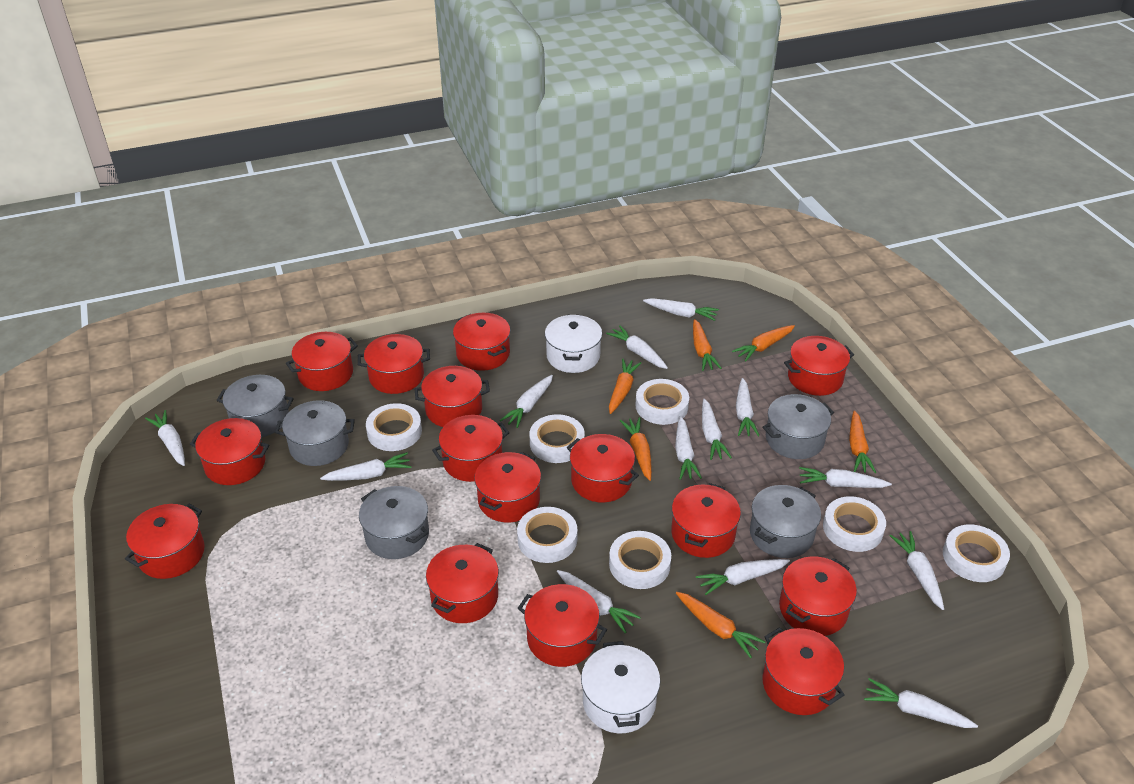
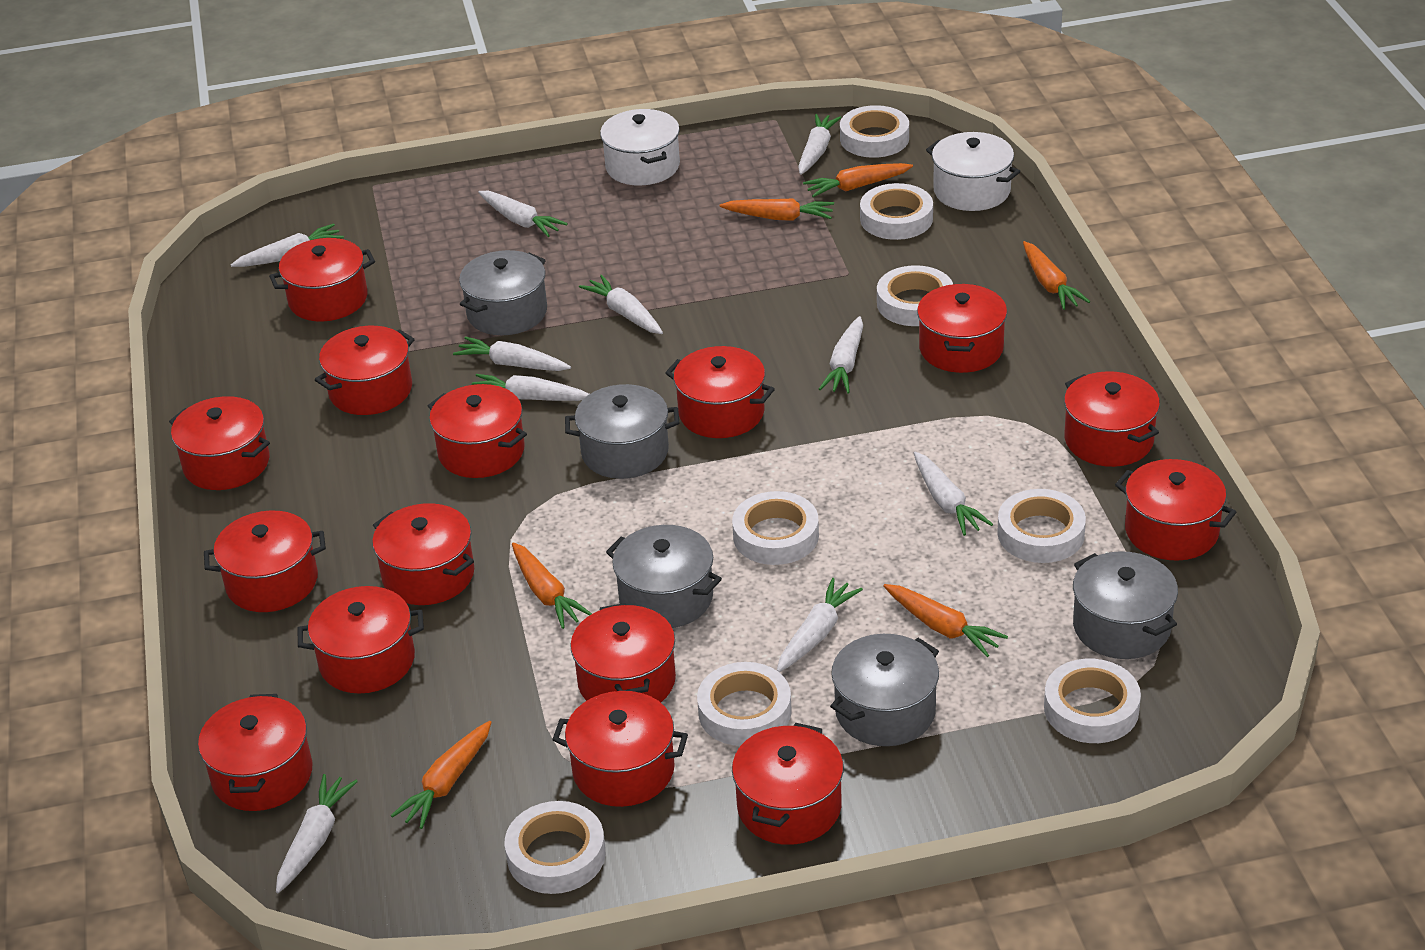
white carrot: 13 -> 10
white tape: 7 -> 8

